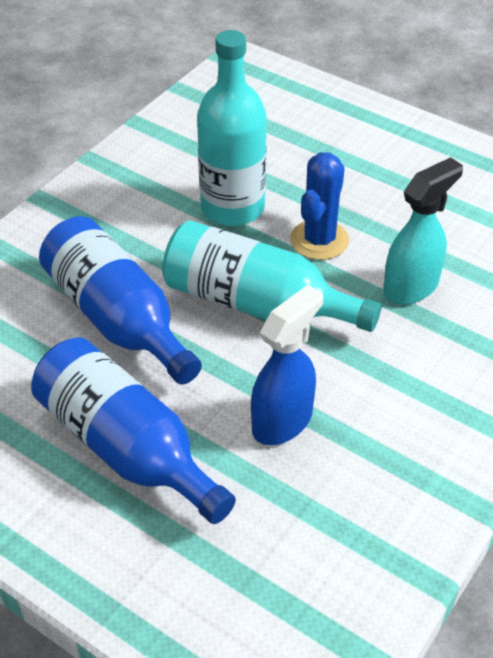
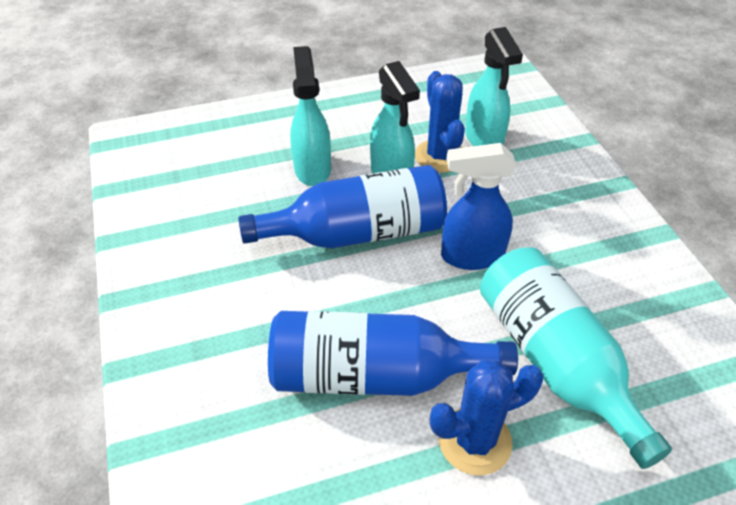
blue cactus: 1 -> 2
turquoise bottle: 2 -> 1
turquoise spray bottle: 1 -> 3

